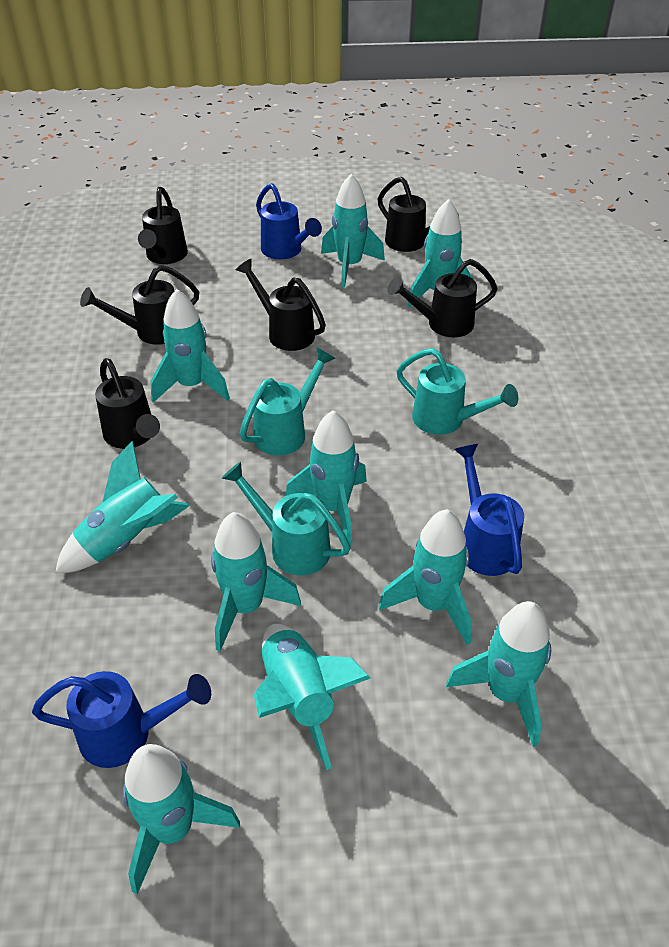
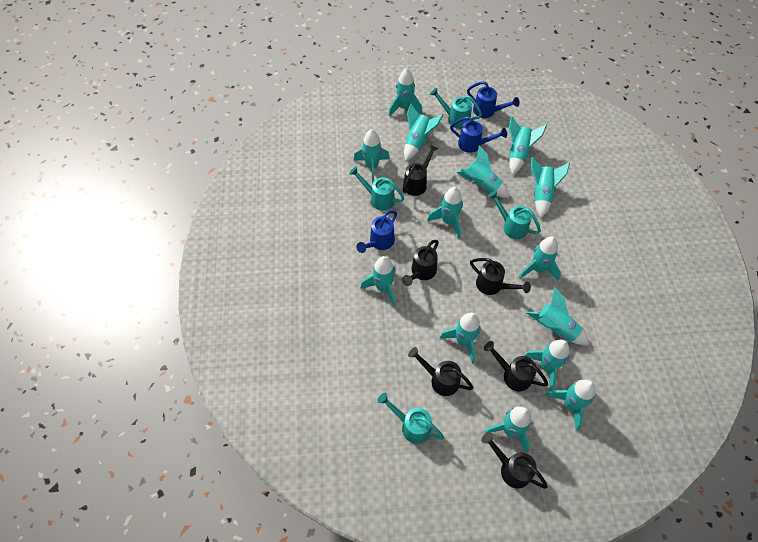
turquoise rocket: 10 -> 14
turquoise watering can: 3 -> 4

